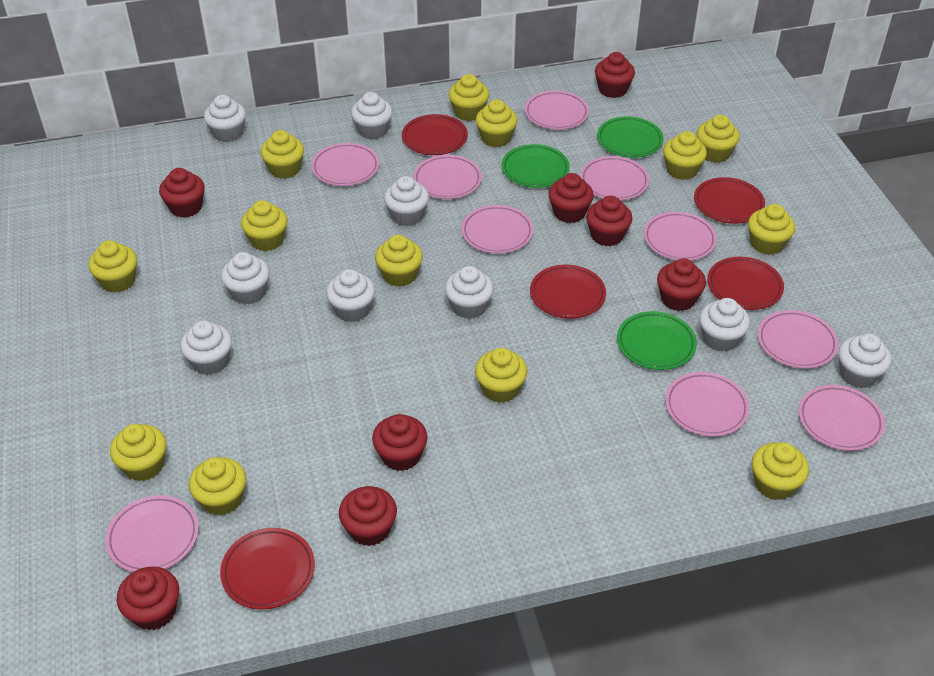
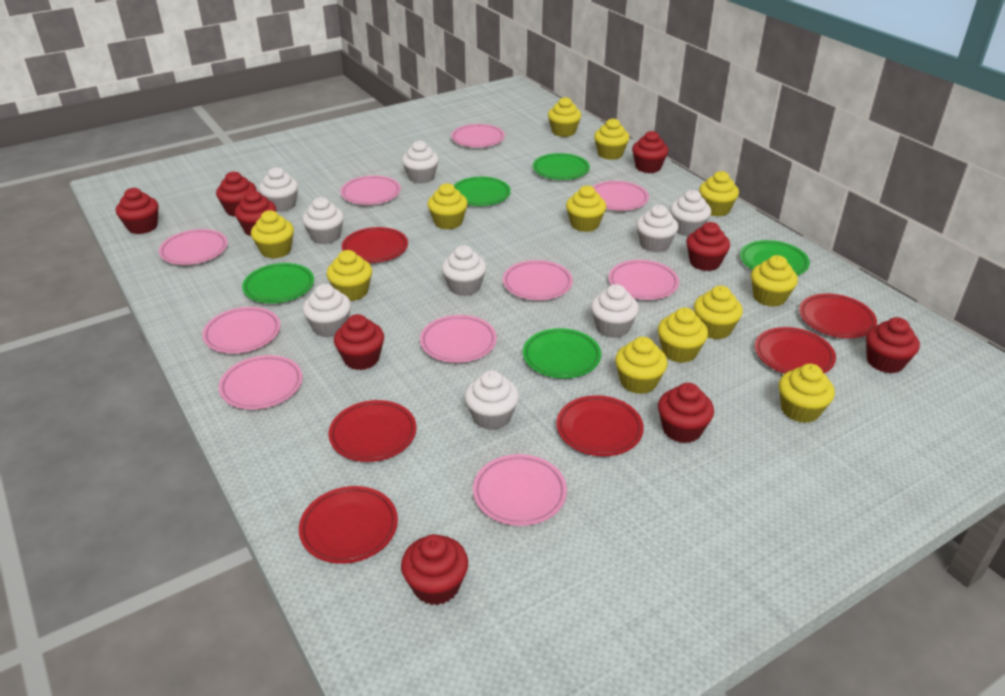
green plate: 3 -> 5
red cupcake: 8 -> 9
red plate: 5 -> 6
yellow cupcake: 13 -> 12

